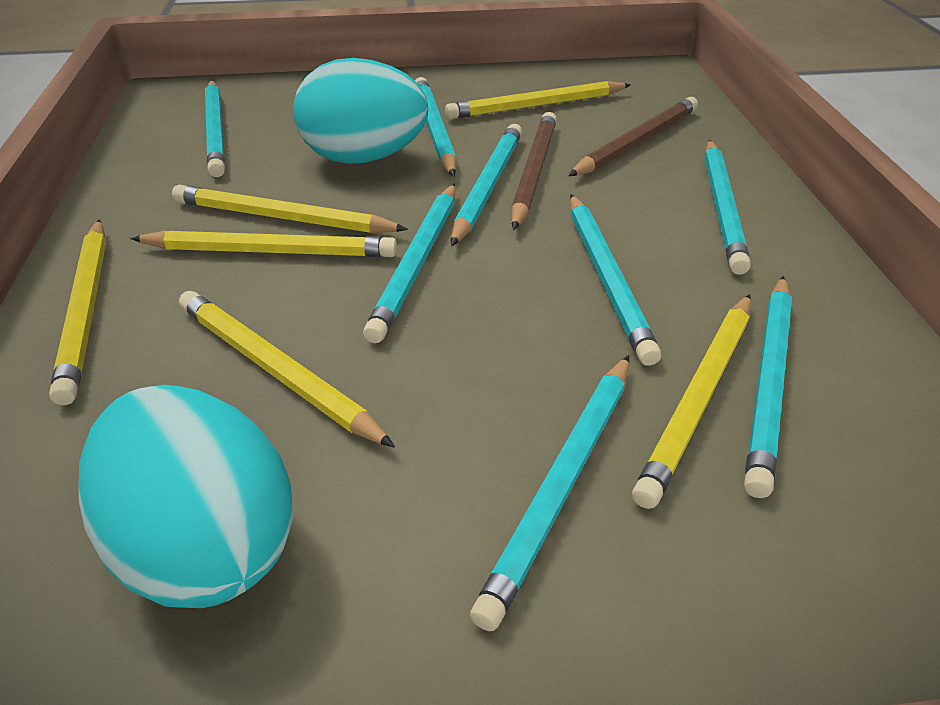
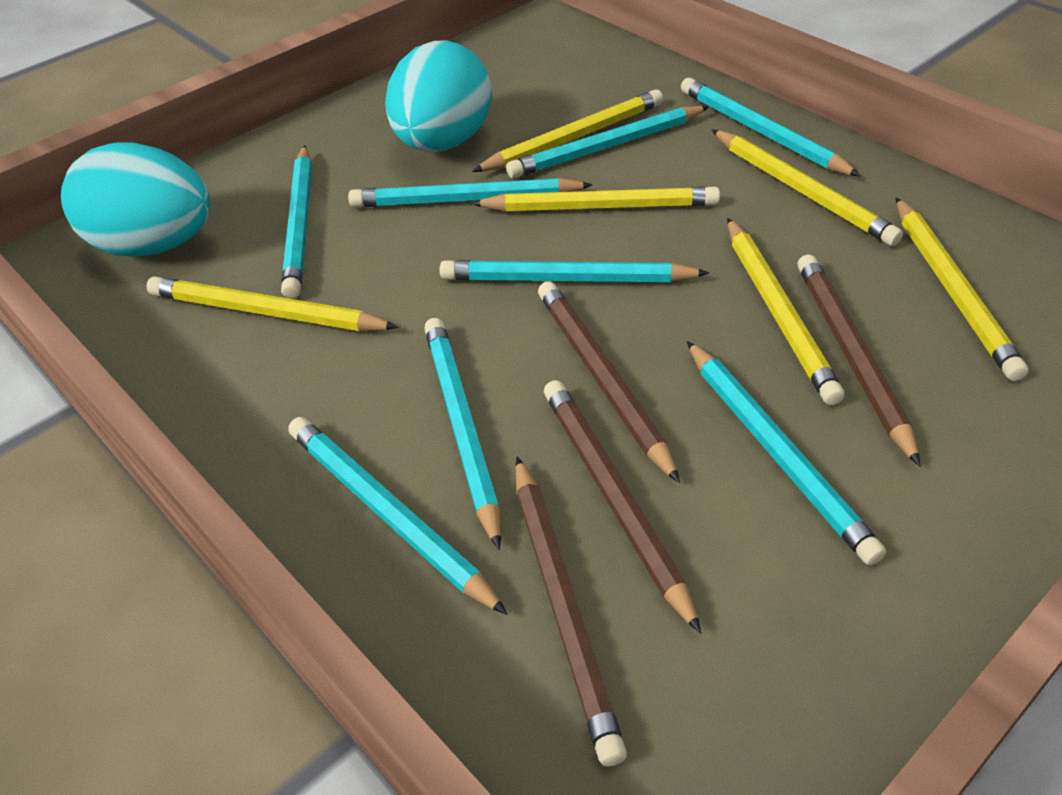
brown pencil: 2 -> 4

